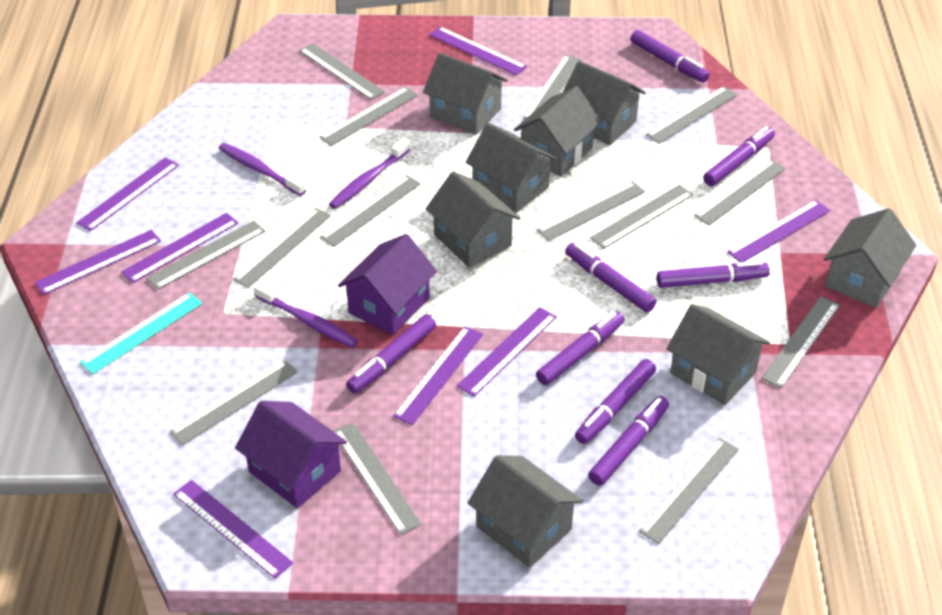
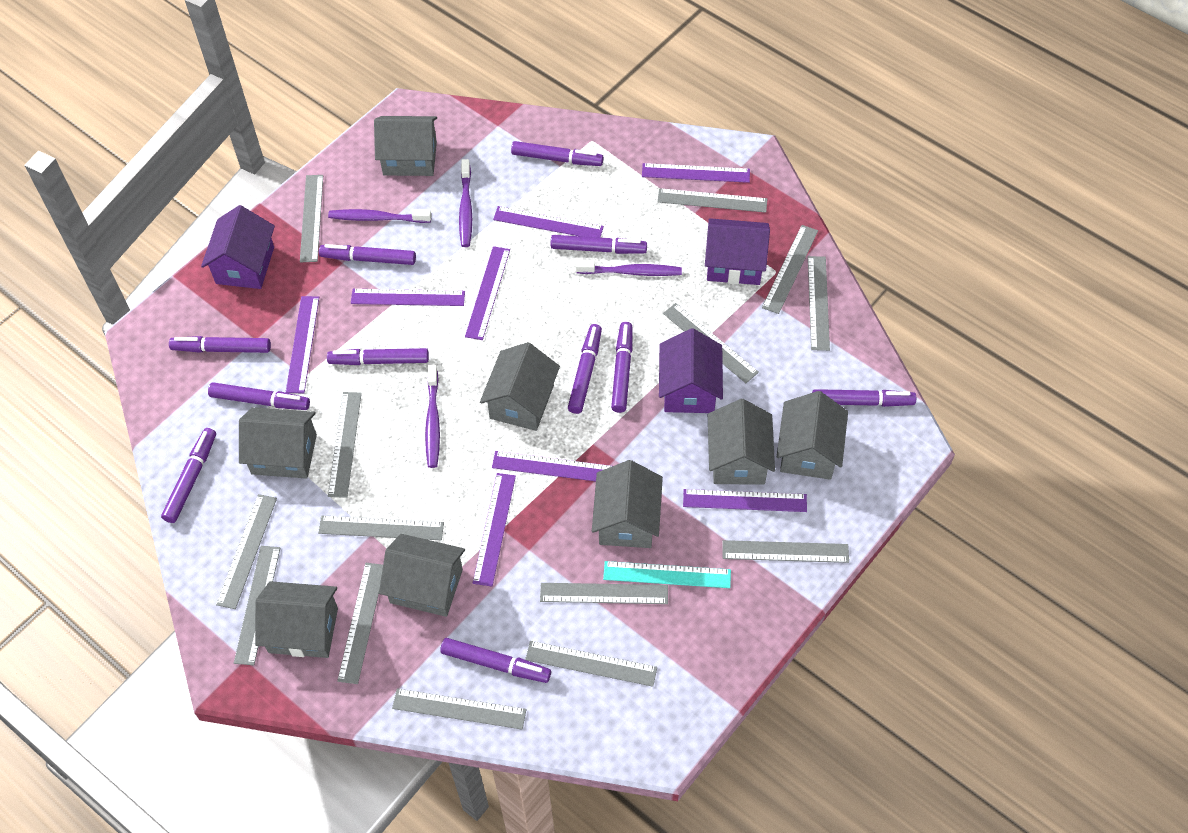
purple house: 2 -> 3
purple marker: 8 -> 11
purple toothbrush: 3 -> 4

